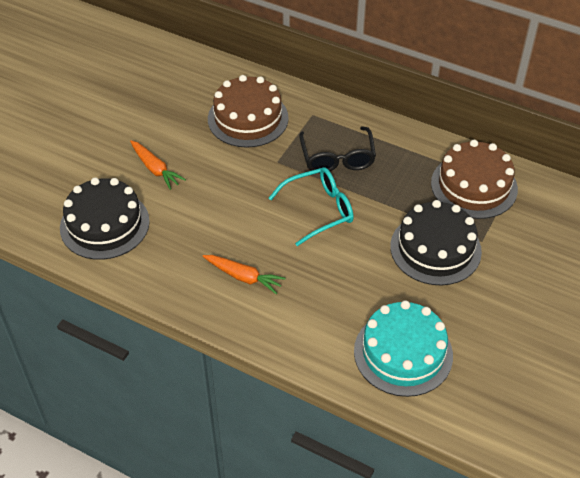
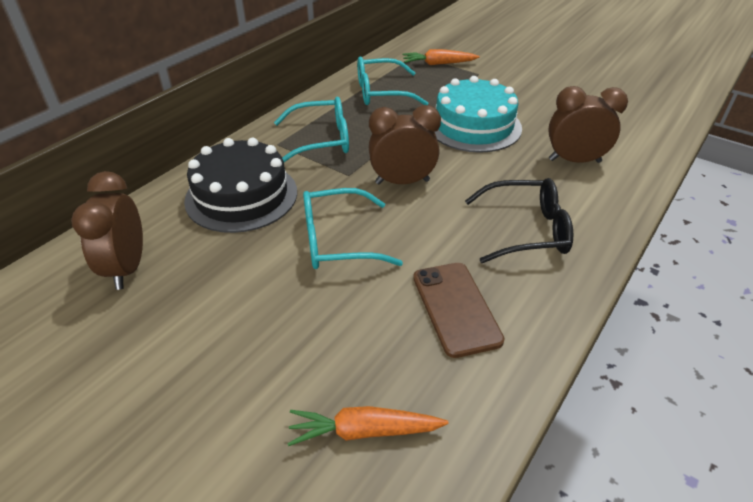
black cake: 2 -> 1
brown cake: 2 -> 0
brown clock: 0 -> 3
brown phone: 0 -> 1
turquoise glasses: 1 -> 3

